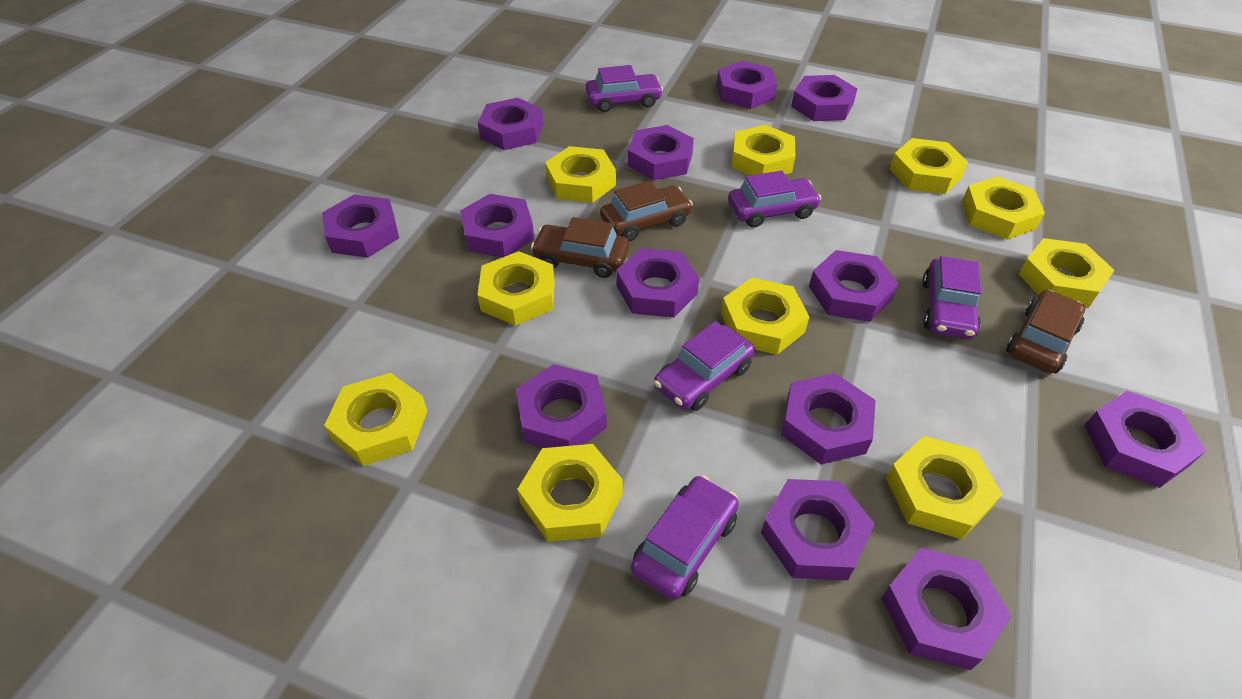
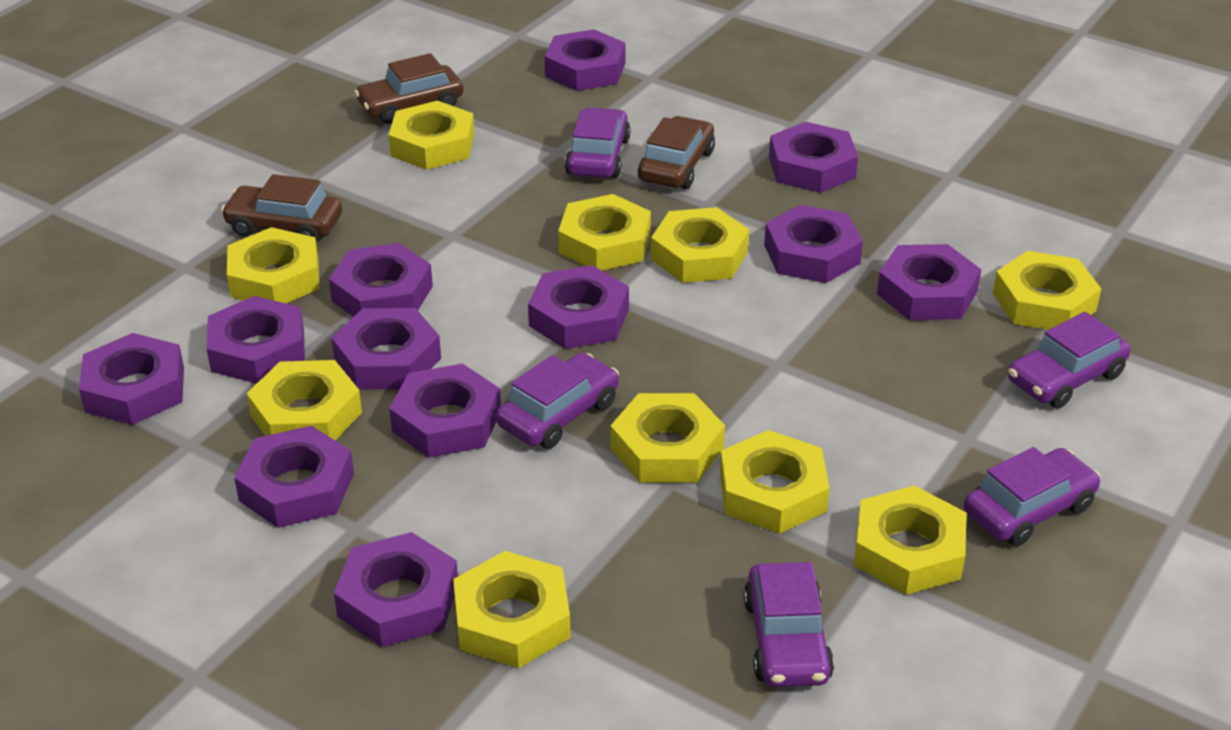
purple nut: 13 -> 12

